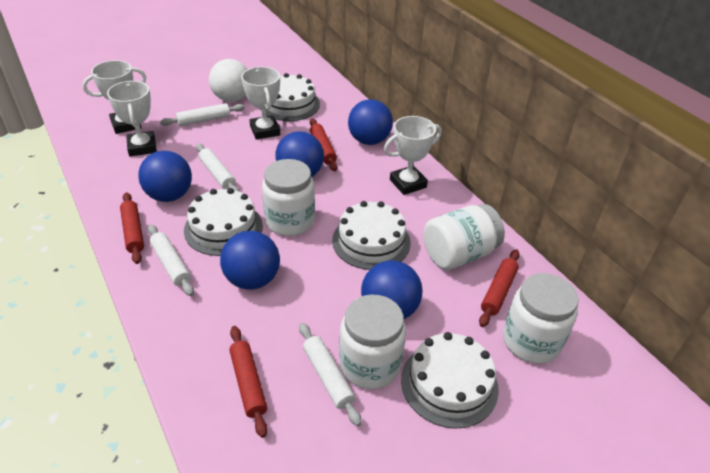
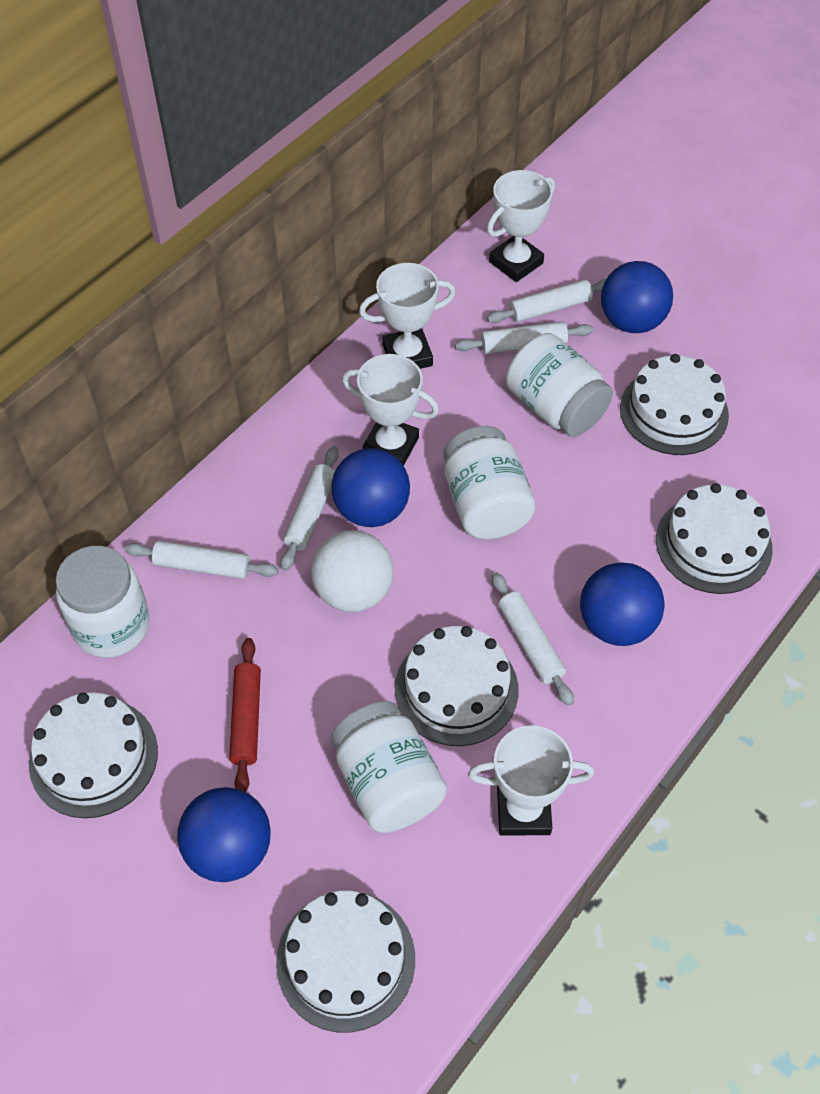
blue ball: 5 -> 4
red rolling pin: 4 -> 1
white cake: 4 -> 5
white rolling pin: 4 -> 5

